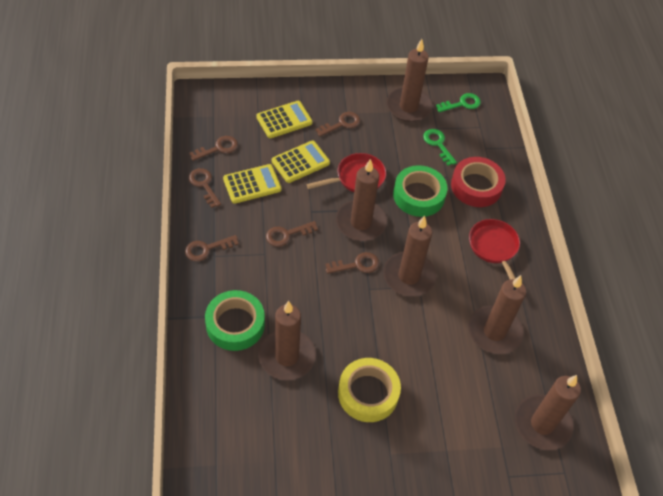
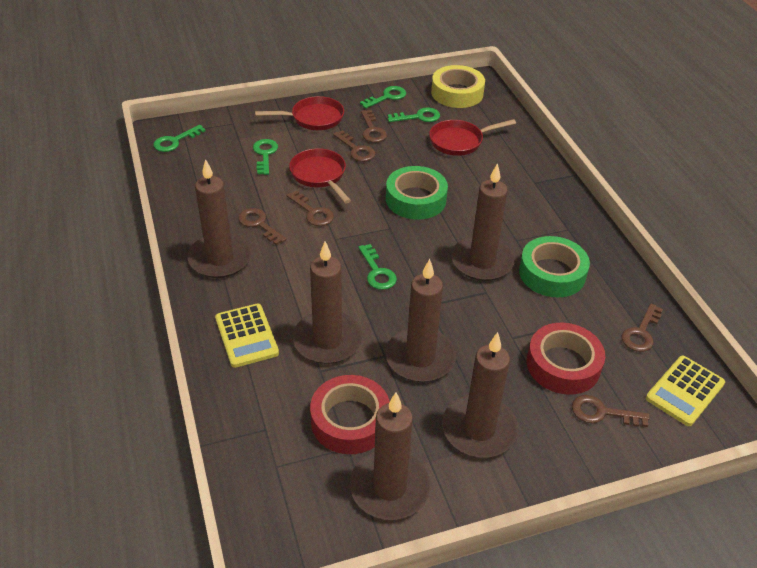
green key: 2 -> 5
red pan: 2 -> 3
red tape: 1 -> 2
yellow calculator: 3 -> 2

